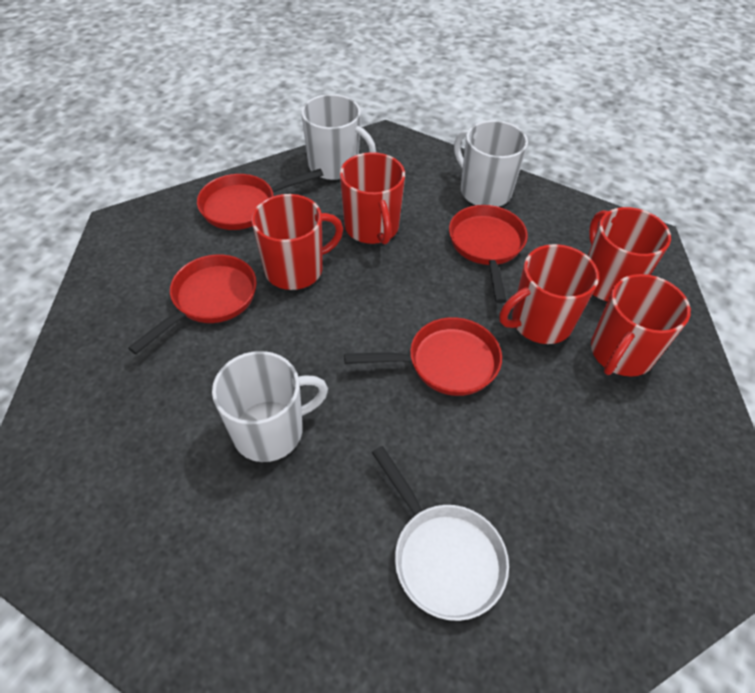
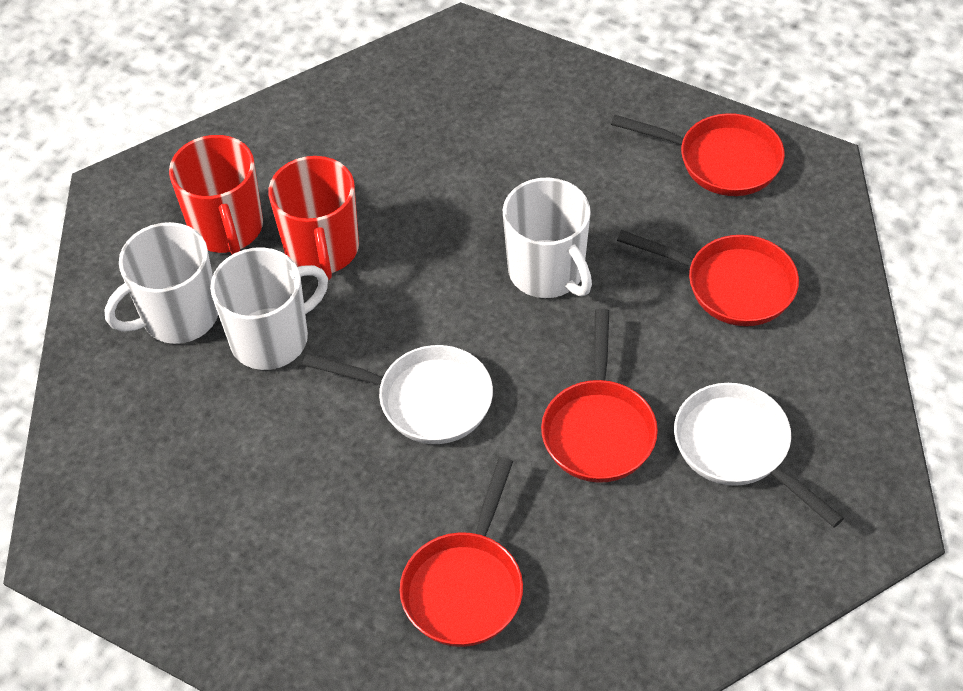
red mug: 5 -> 2
white pan: 1 -> 2

